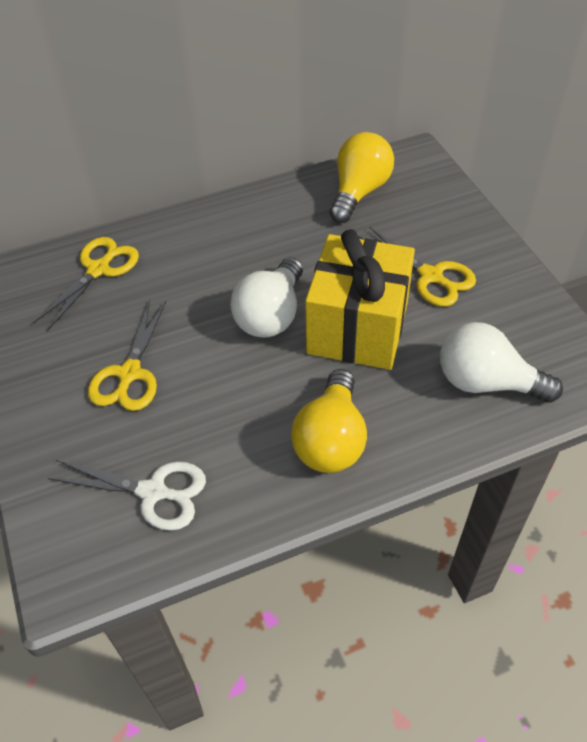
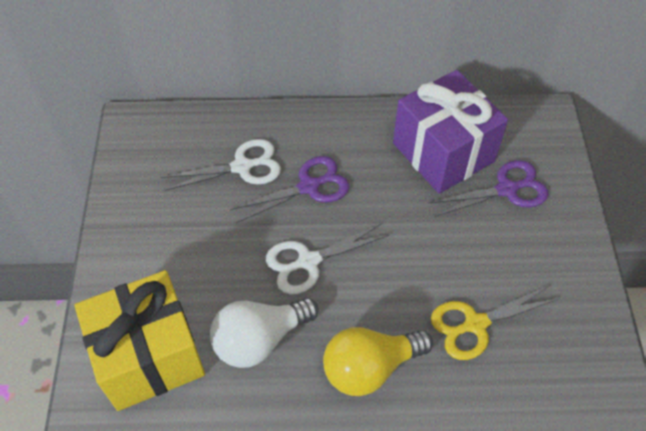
purple gift: 0 -> 1
purple scissors: 0 -> 2
white light bulb: 2 -> 1
white scissors: 1 -> 2
yellow light bulb: 2 -> 1
yellow scissors: 3 -> 1

